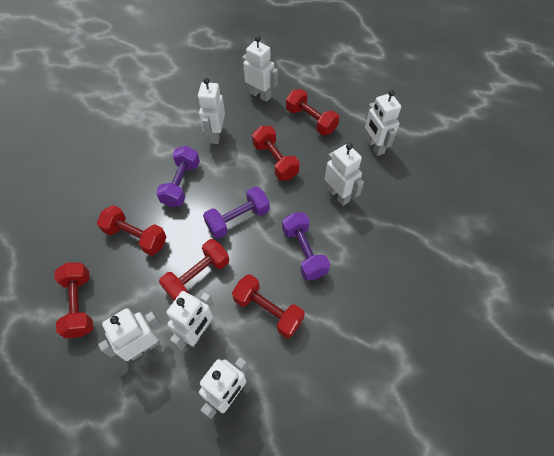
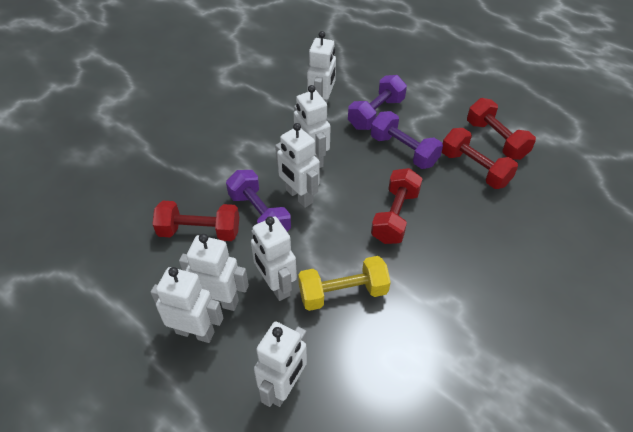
red dumbbell: 6 -> 4
yellow dumbbell: 0 -> 1

